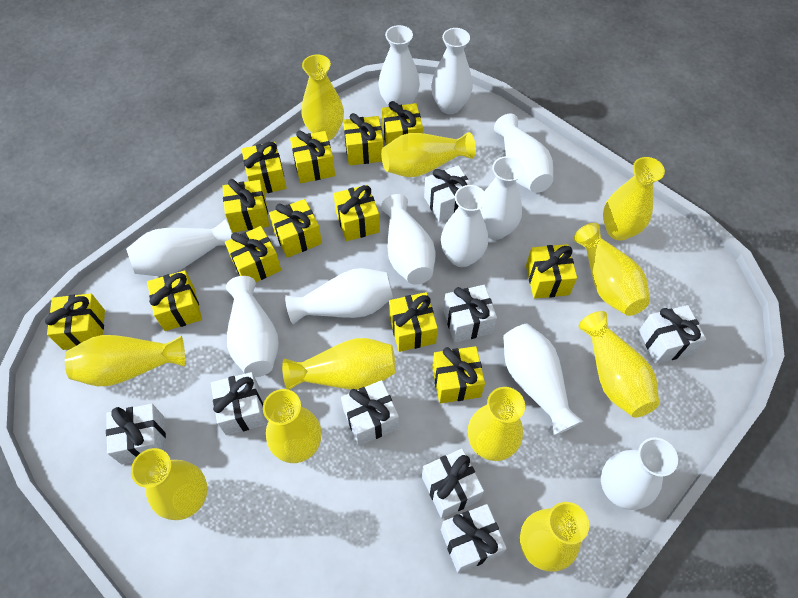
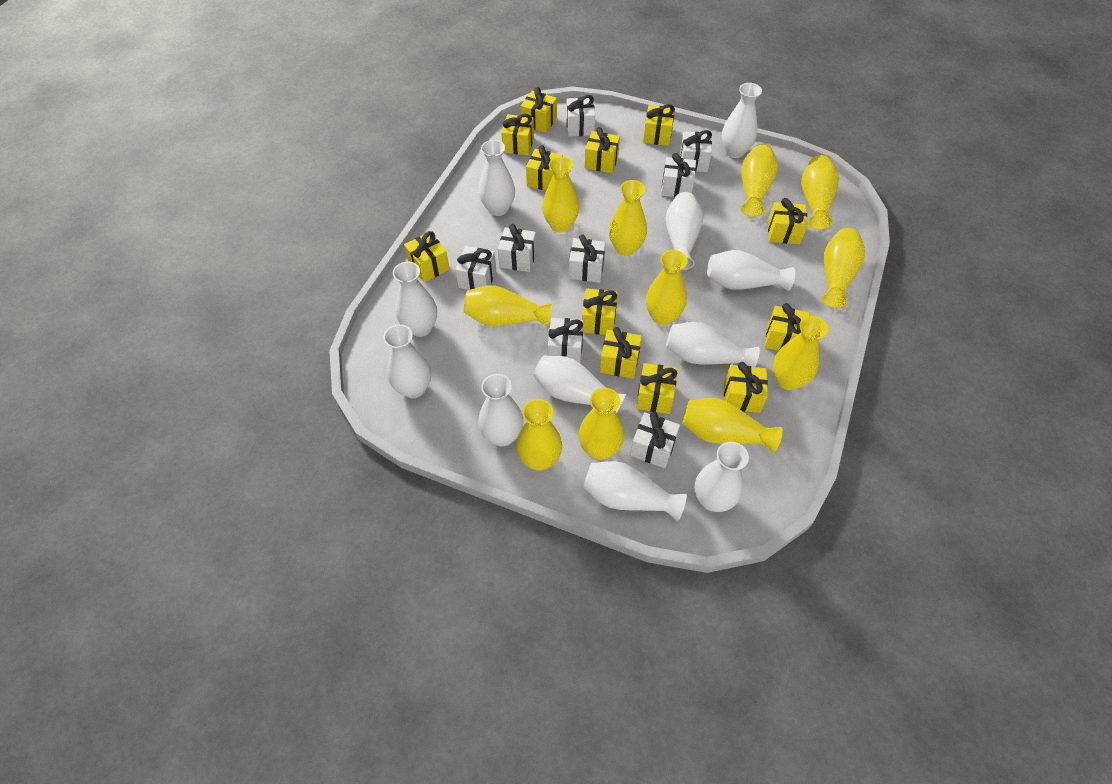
yellow gift: 13 -> 12

